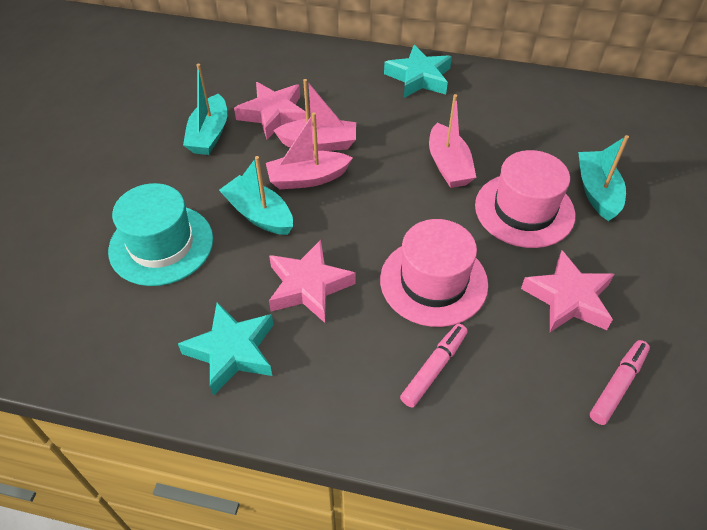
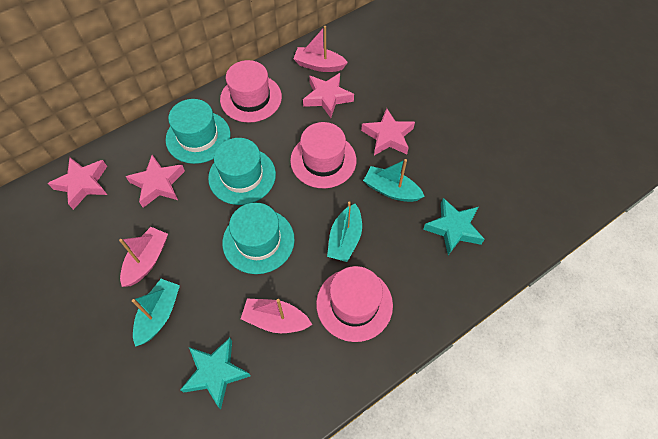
pink hat: 2 -> 3
pink marker: 2 -> 0
pink star: 3 -> 4
turquoise hat: 1 -> 3

